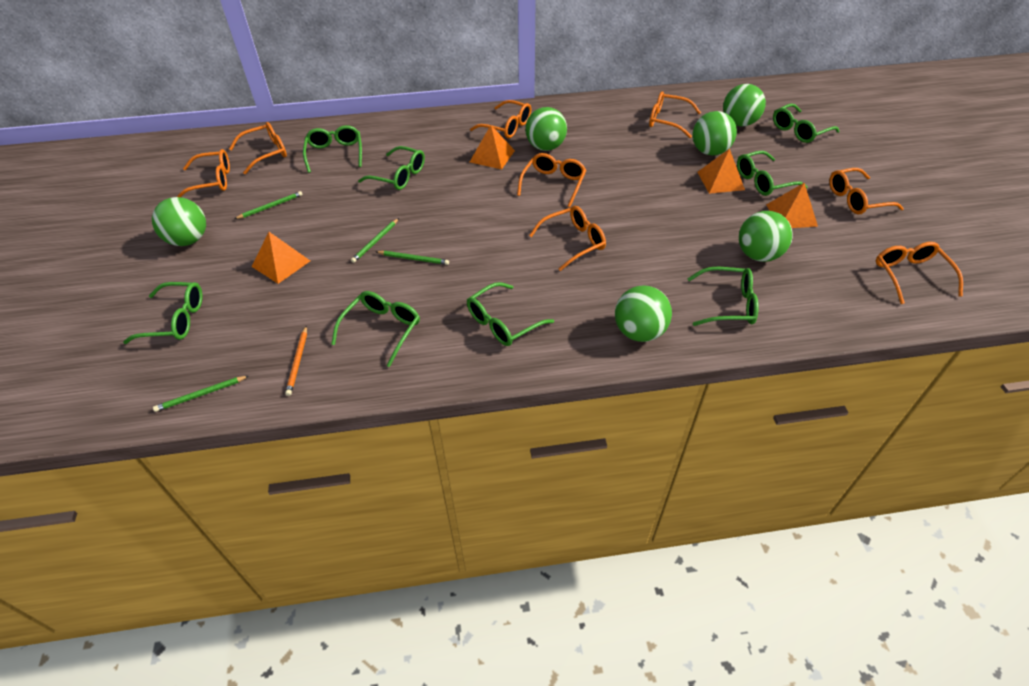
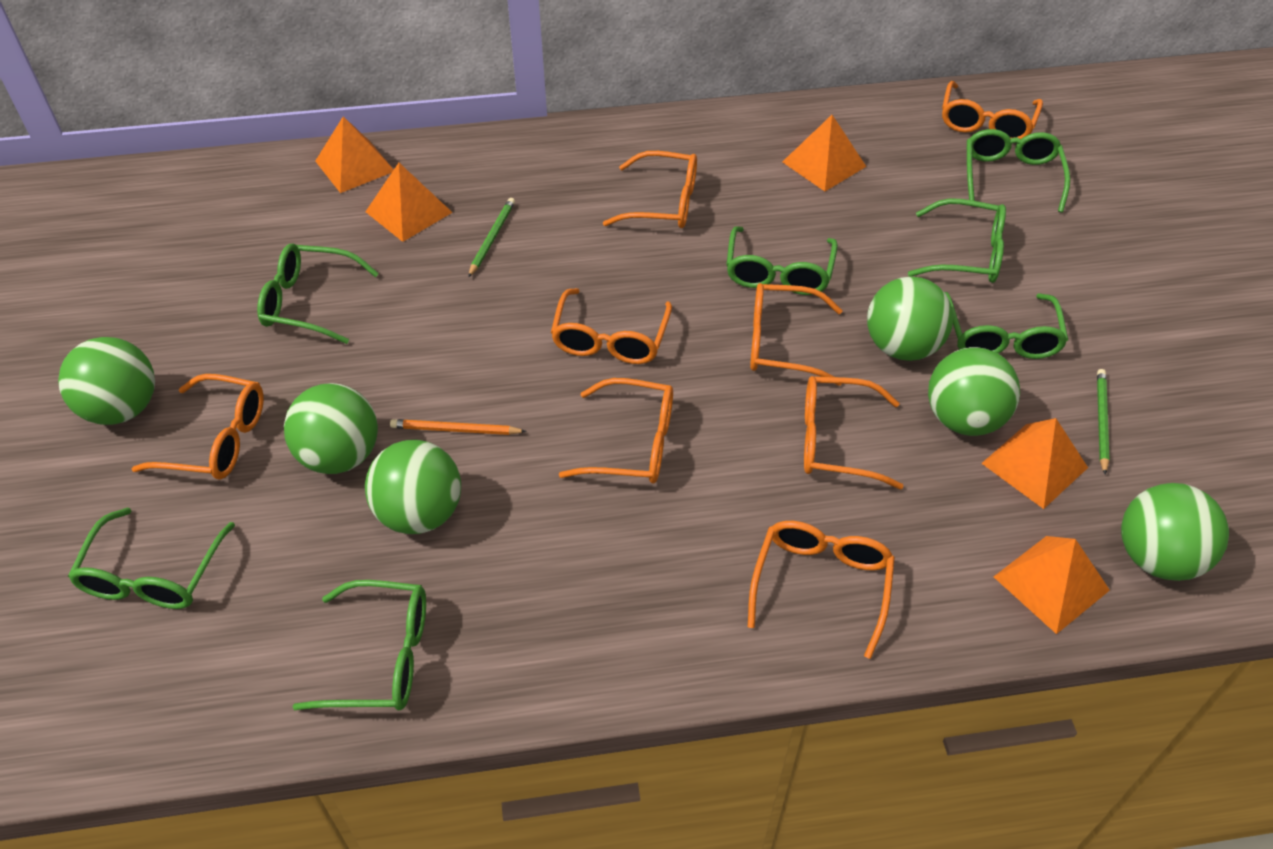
green glasses: 8 -> 7
green pencil: 4 -> 2
orange pyramid: 4 -> 5

